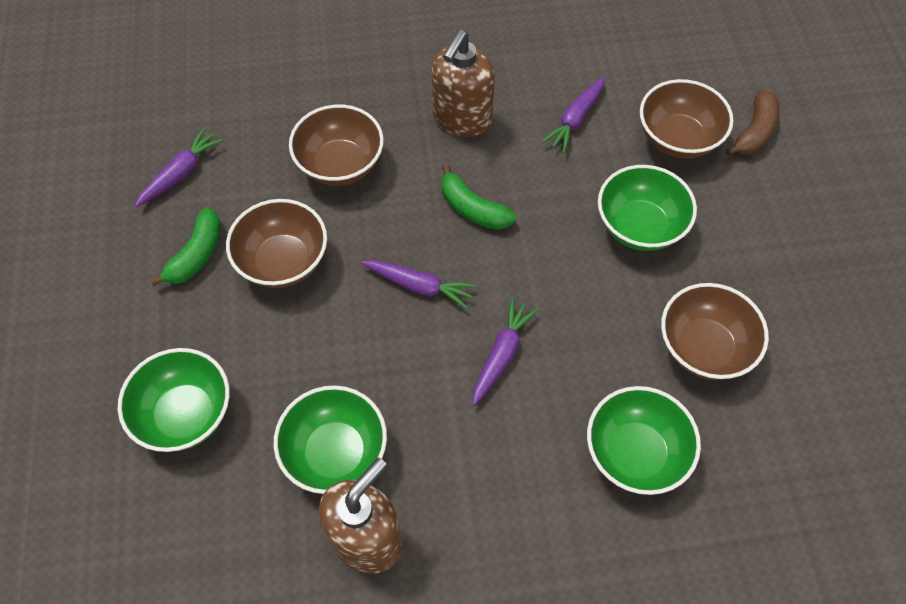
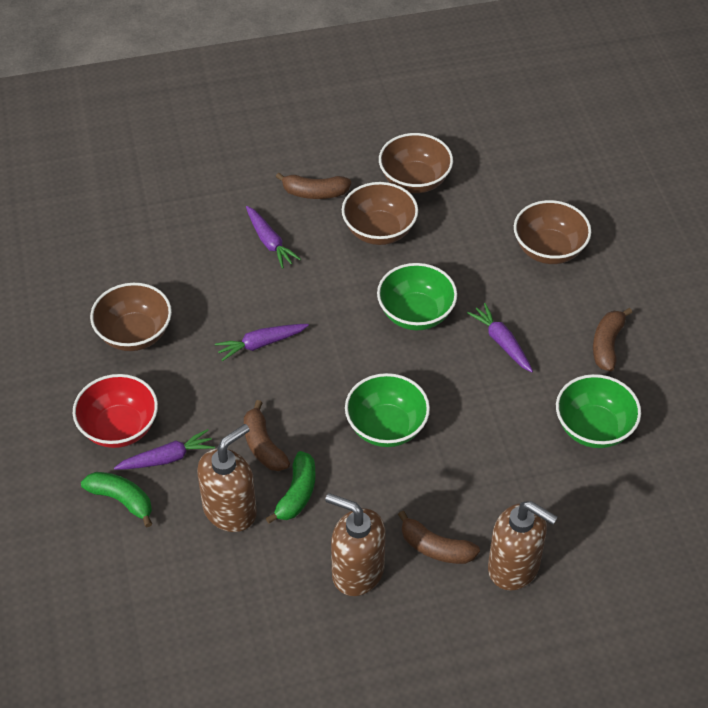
brown banana: 1 -> 4
brown soap dispenser: 2 -> 3
green bowl: 4 -> 3
red bowl: 0 -> 1

